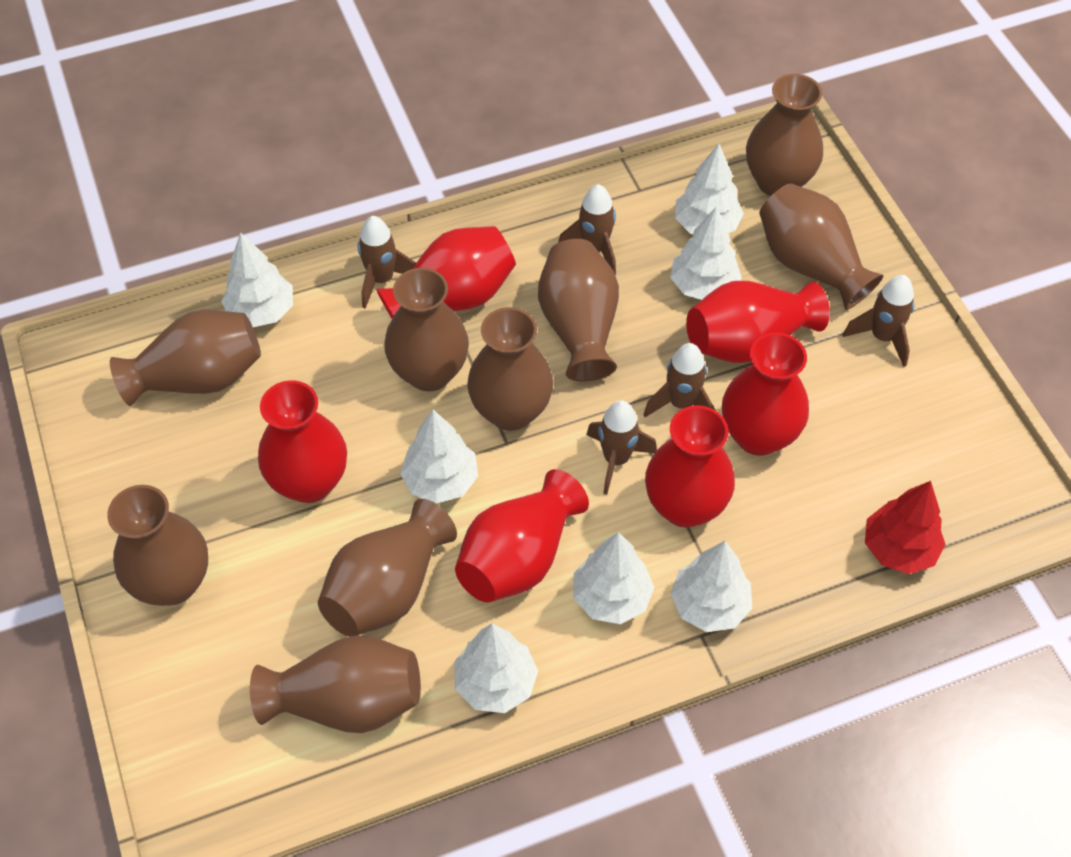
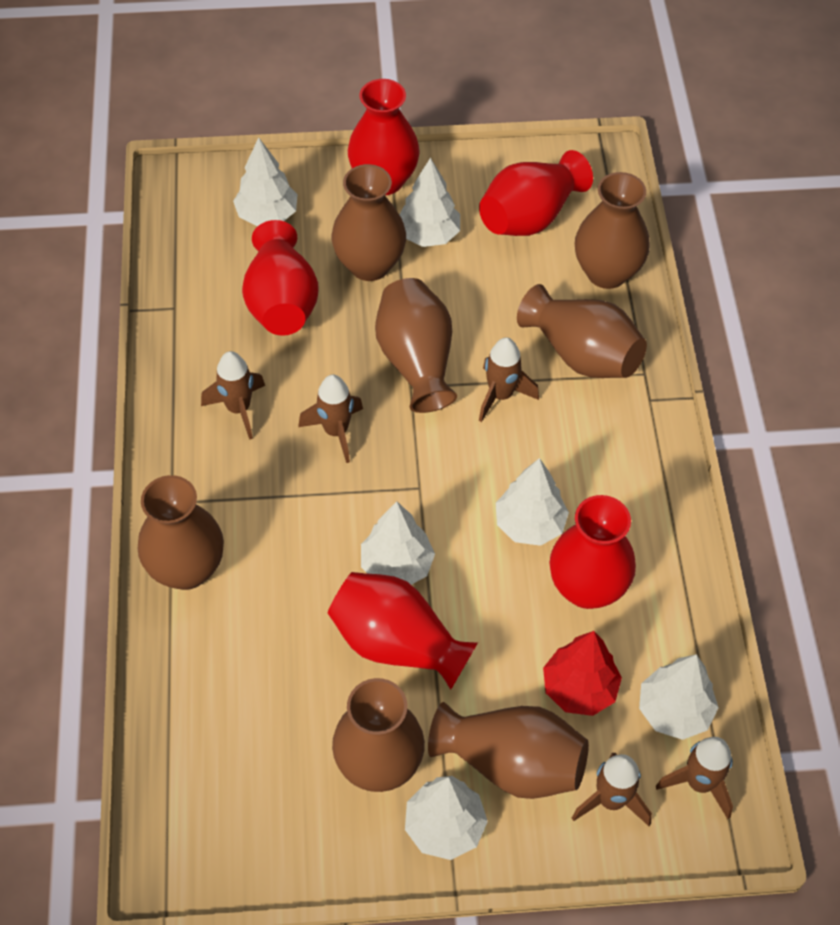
brown vase: 9 -> 7
red vase: 6 -> 5
white tree: 7 -> 6

